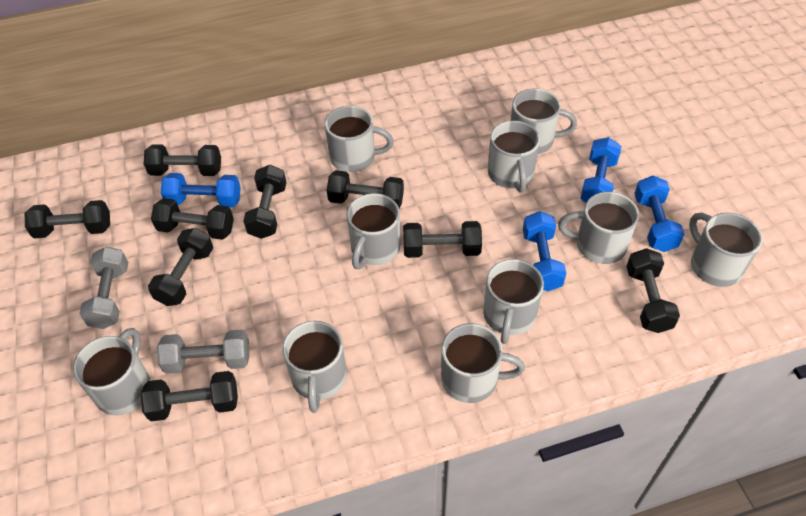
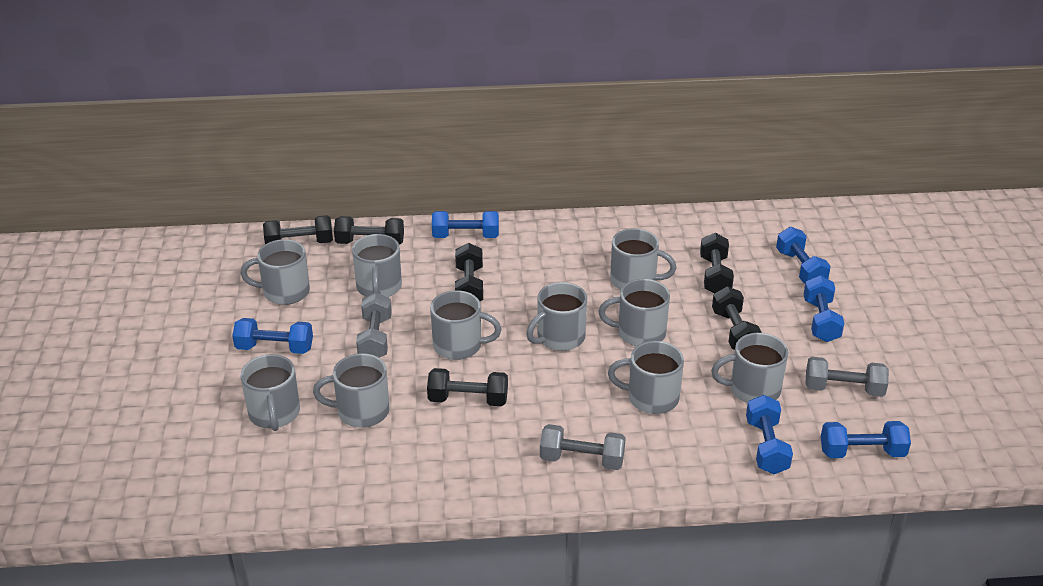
black dumbbell: 9 -> 6
blue dumbbell: 4 -> 6
grey dumbbell: 2 -> 3

